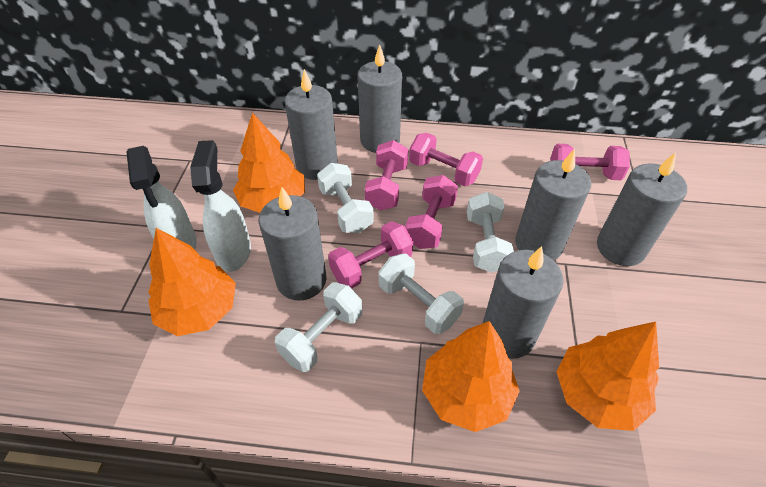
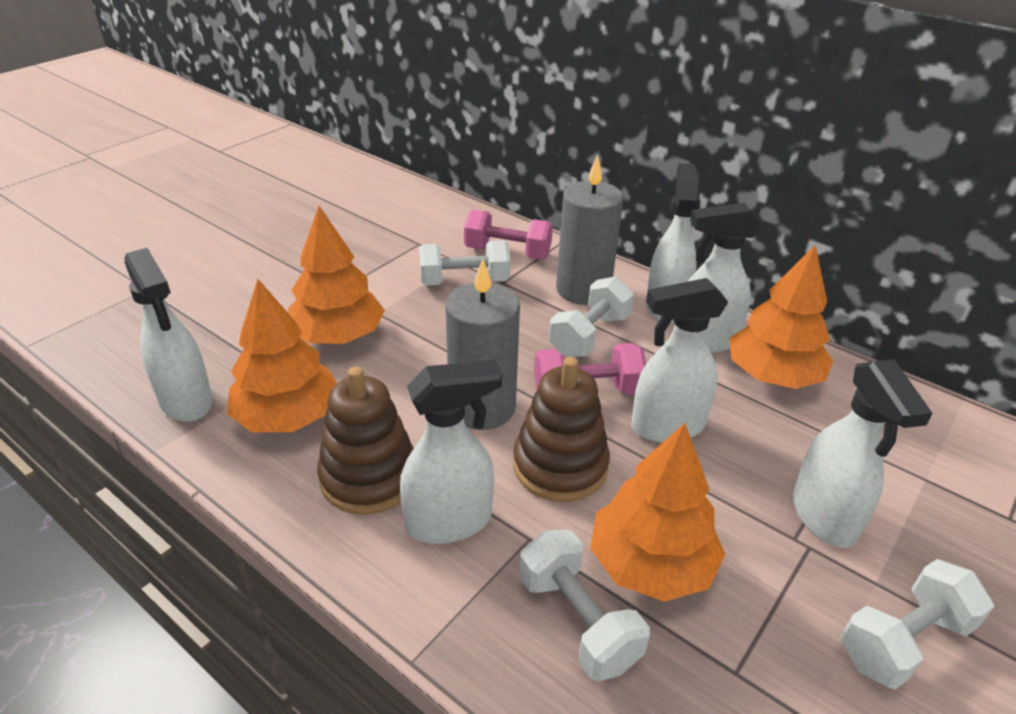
brown stacking toy: 0 -> 2
grey candle: 6 -> 2
pink dumbbell: 5 -> 2
white spray bottle: 2 -> 6

